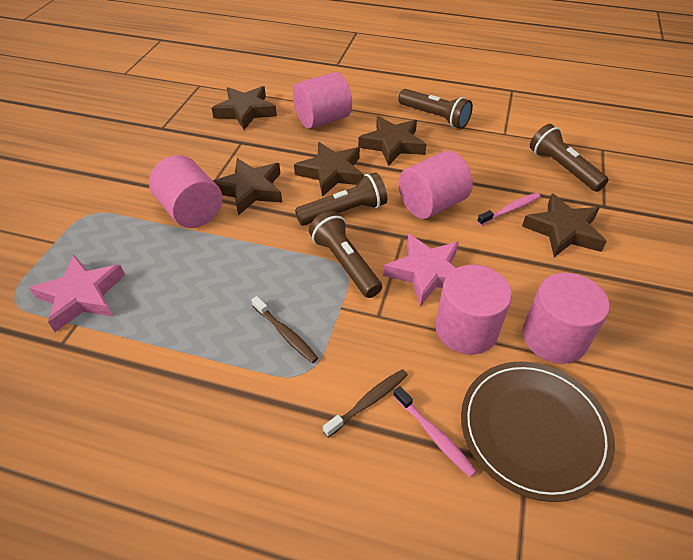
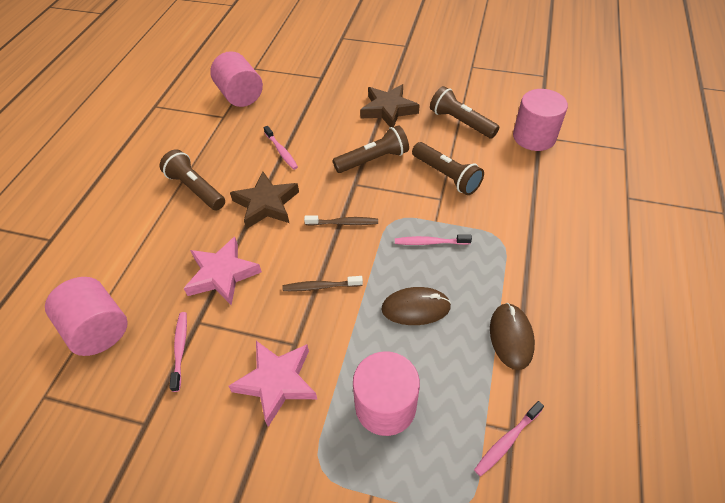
brown mouse: 0 -> 2
brown plate: 1 -> 0
brown star: 5 -> 2
pink cylinder: 5 -> 4
pink toothbrush: 2 -> 4

